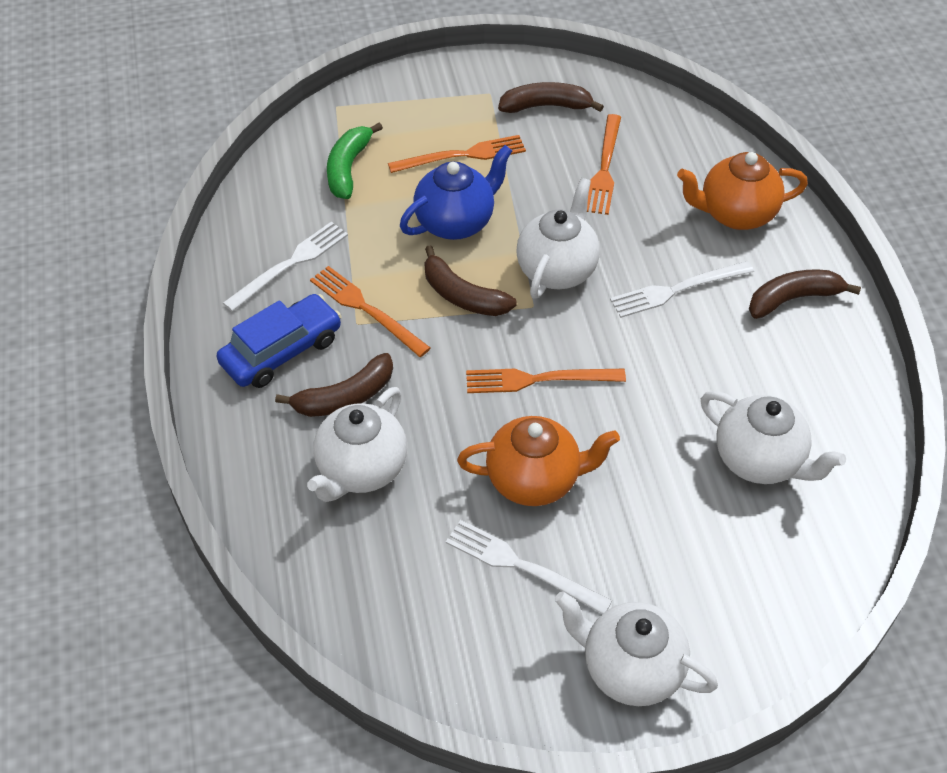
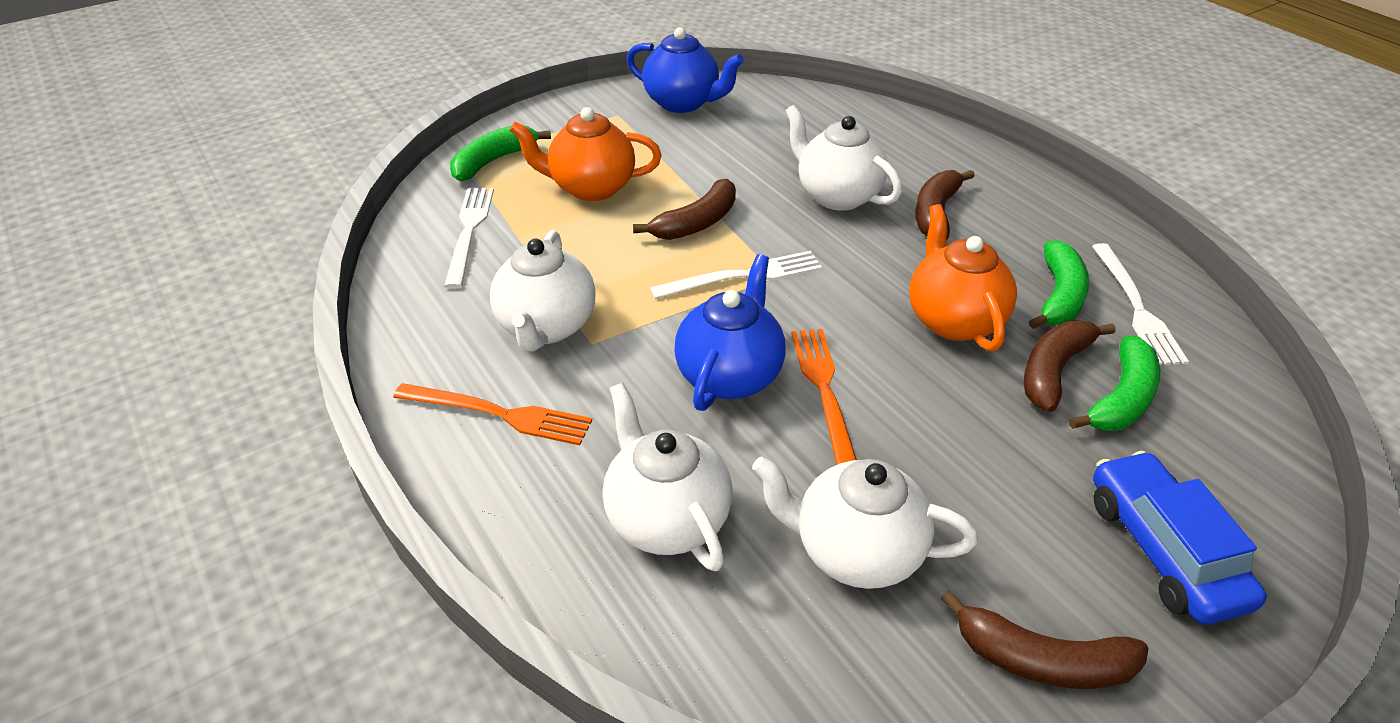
blue teapot: 1 -> 2
green banana: 1 -> 3
orange fork: 4 -> 2

